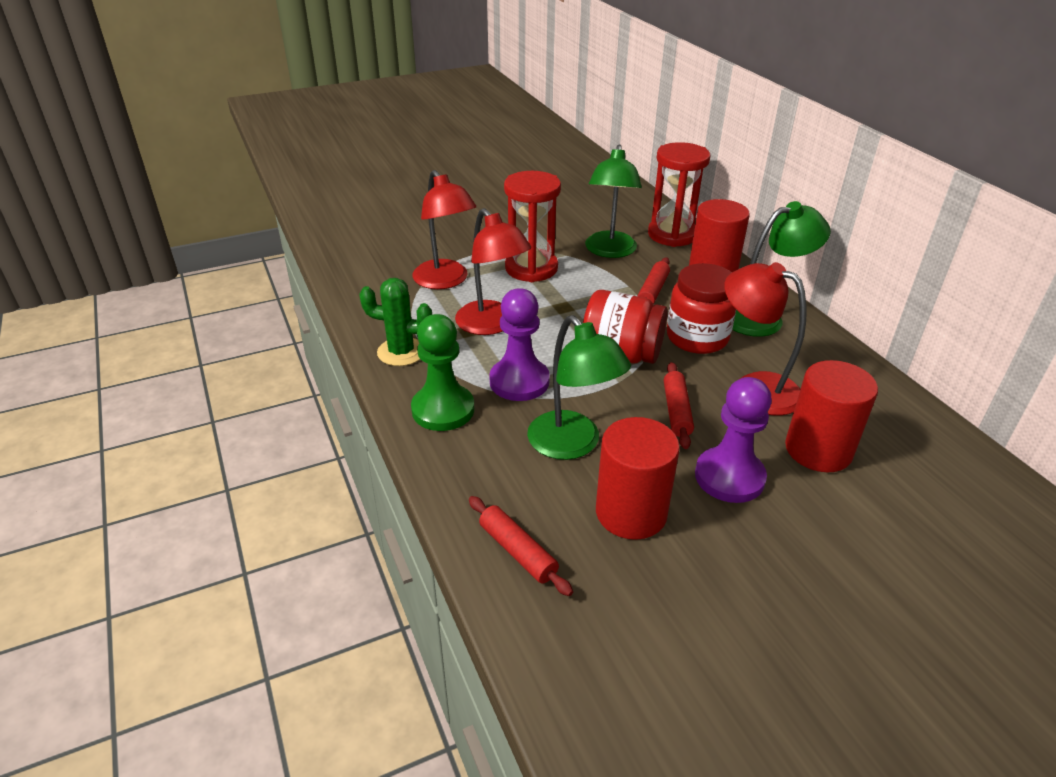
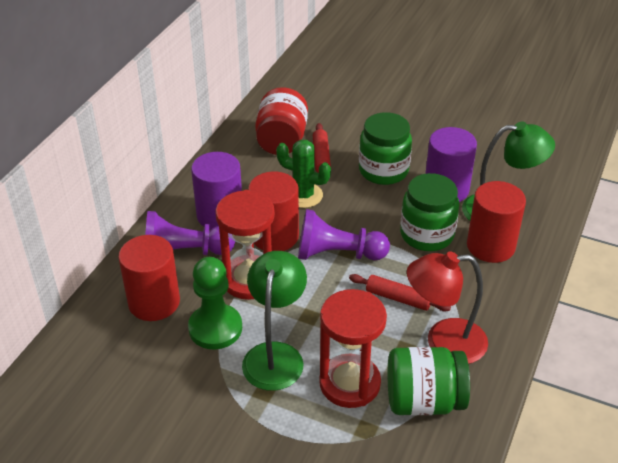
green jar: 0 -> 3
green lamp: 3 -> 2
purple cylinder: 0 -> 2
red jar: 2 -> 1
red lamp: 3 -> 1
red rolling pin: 3 -> 2

